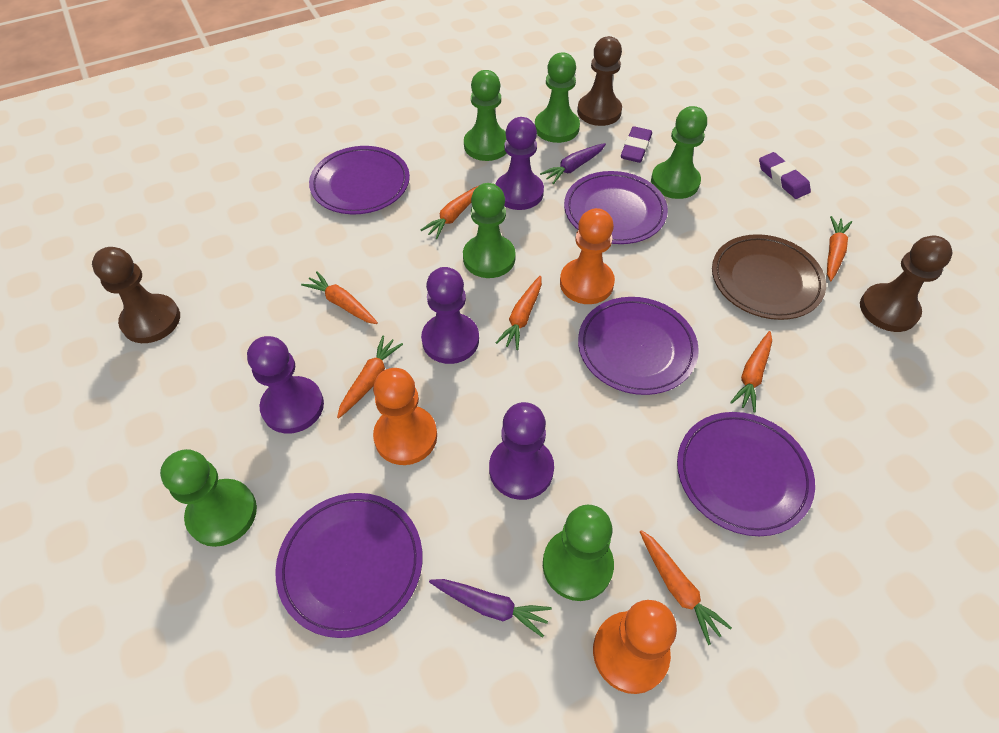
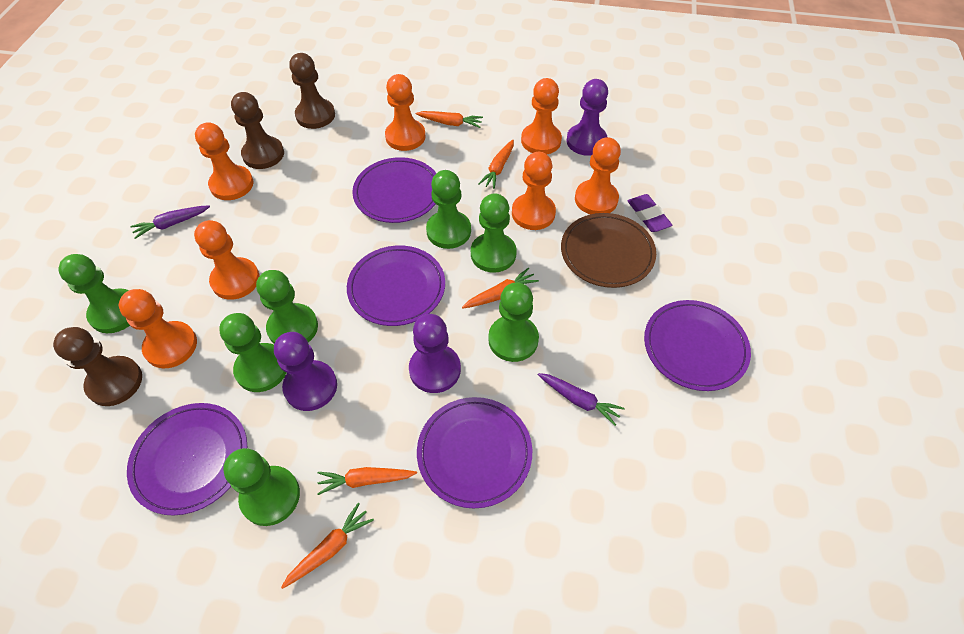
green pawn: 6 -> 7
orange carrot: 7 -> 5
orange pawn: 3 -> 7
purple eraser: 2 -> 1
purple pawn: 4 -> 3

